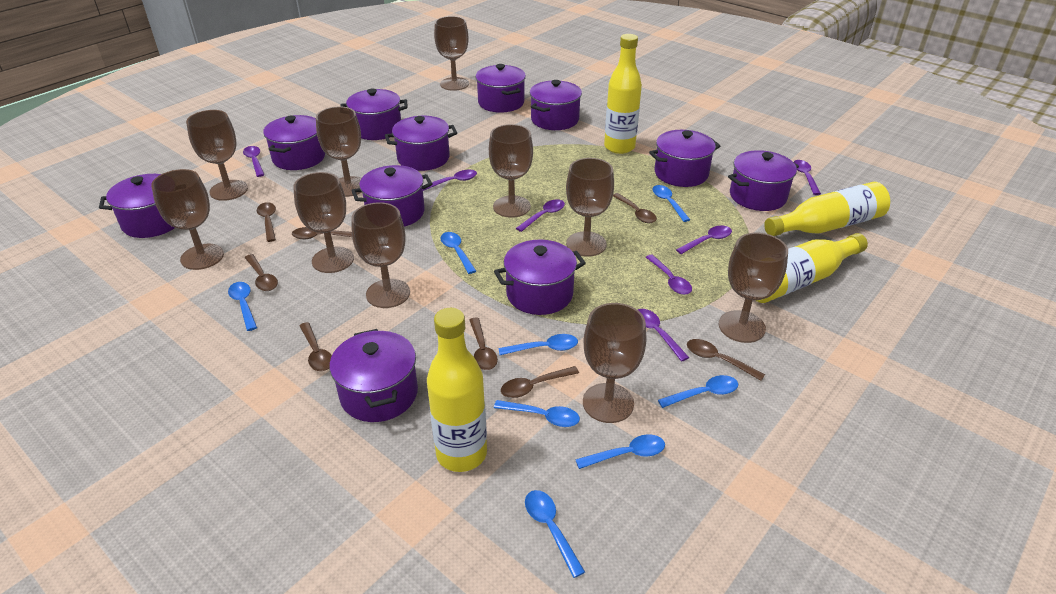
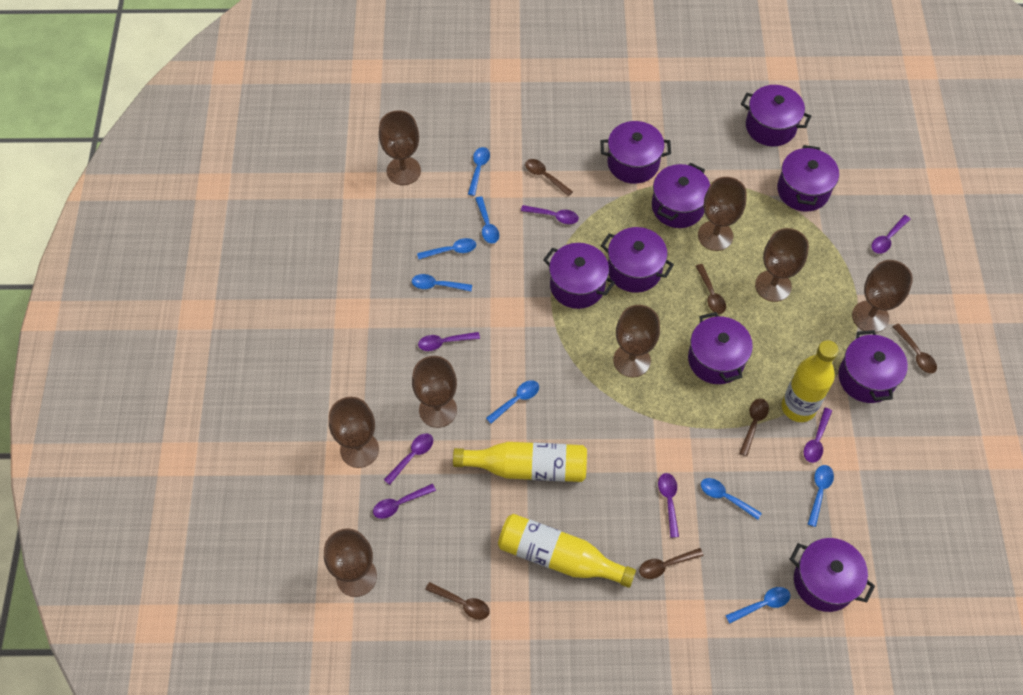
brown goblet: 10 -> 8
brown spoon: 8 -> 6
purple pot: 11 -> 9
yellow bottle: 4 -> 3

